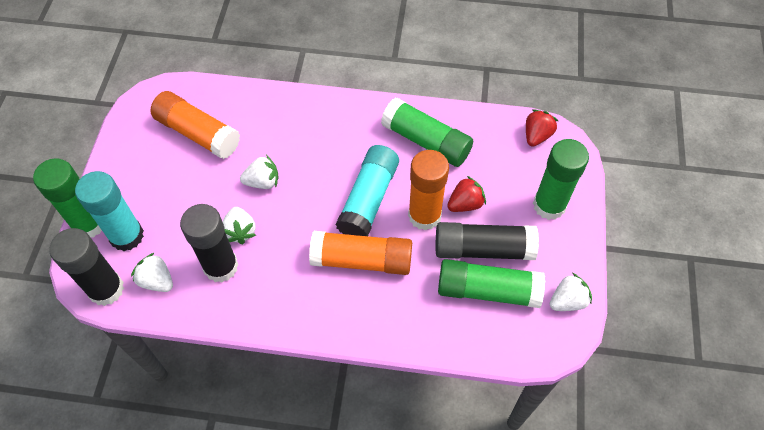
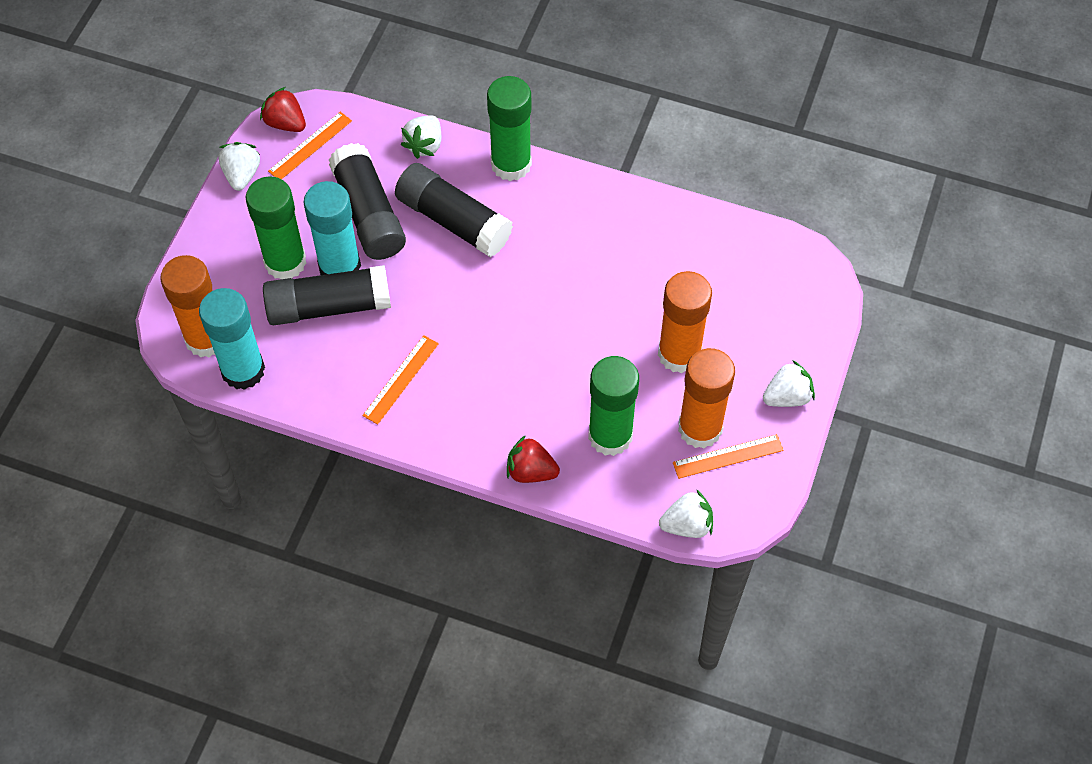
green glue stick: 4 -> 3
orange ruler: 0 -> 3

